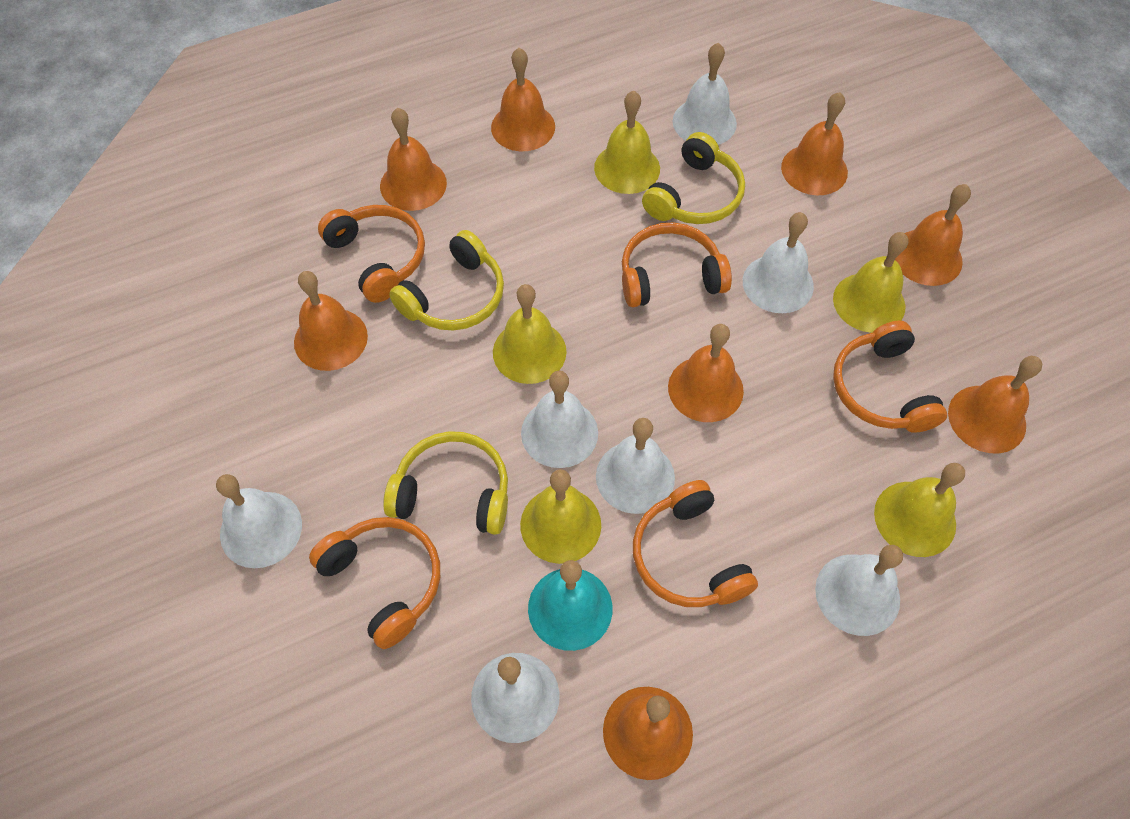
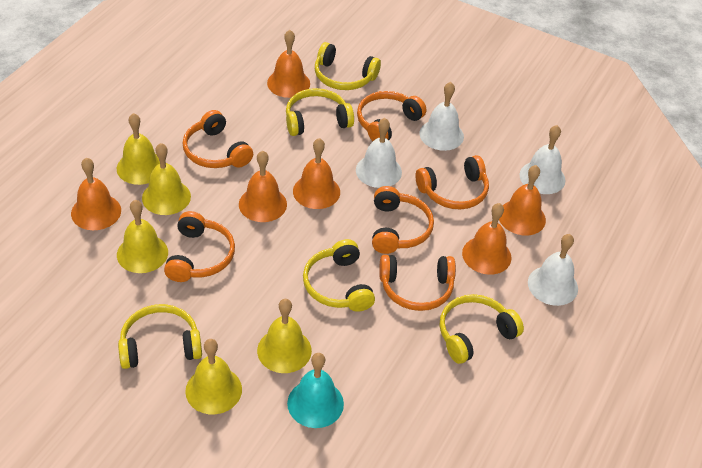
orange bell: 8 -> 6
orange headphones: 5 -> 6
white bell: 7 -> 4
yellow headphones: 3 -> 5

